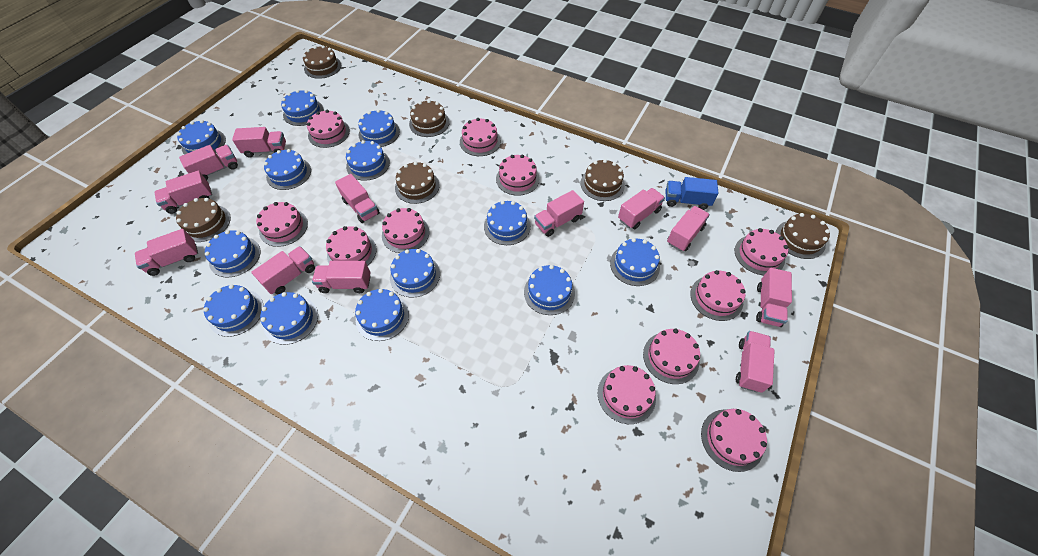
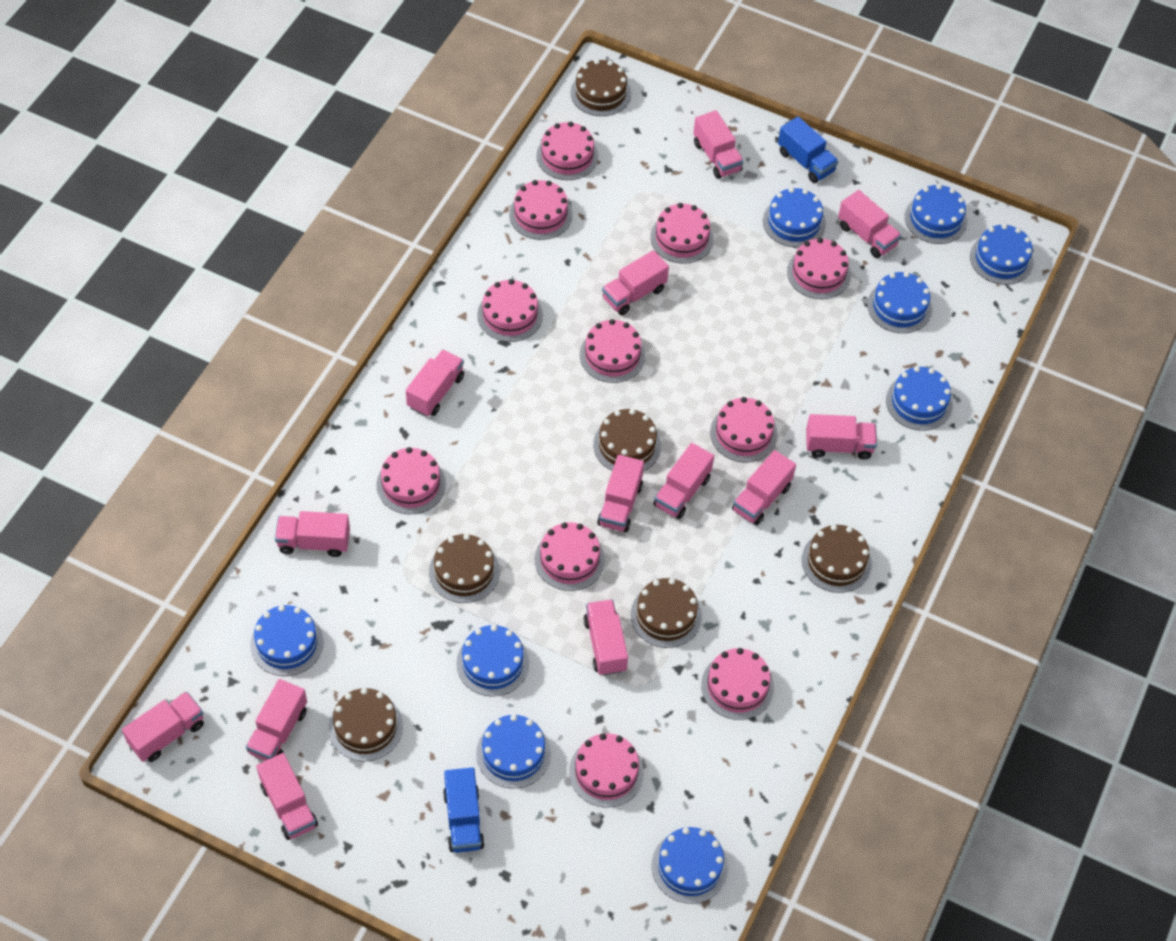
blue cake: 13 -> 9
blue truck: 1 -> 2
pink truck: 12 -> 13

